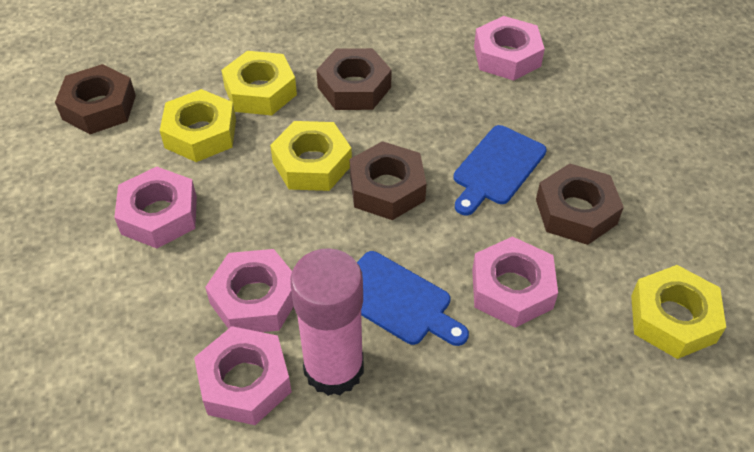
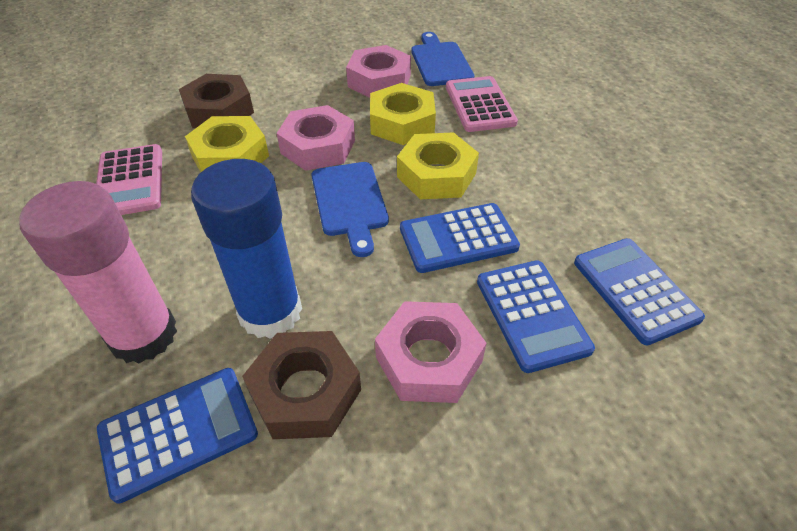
blue calculator: 0 -> 4
blue glue stick: 0 -> 1
brown nut: 4 -> 2
pink calculator: 0 -> 2
pink nut: 5 -> 3
yellow nut: 4 -> 3

